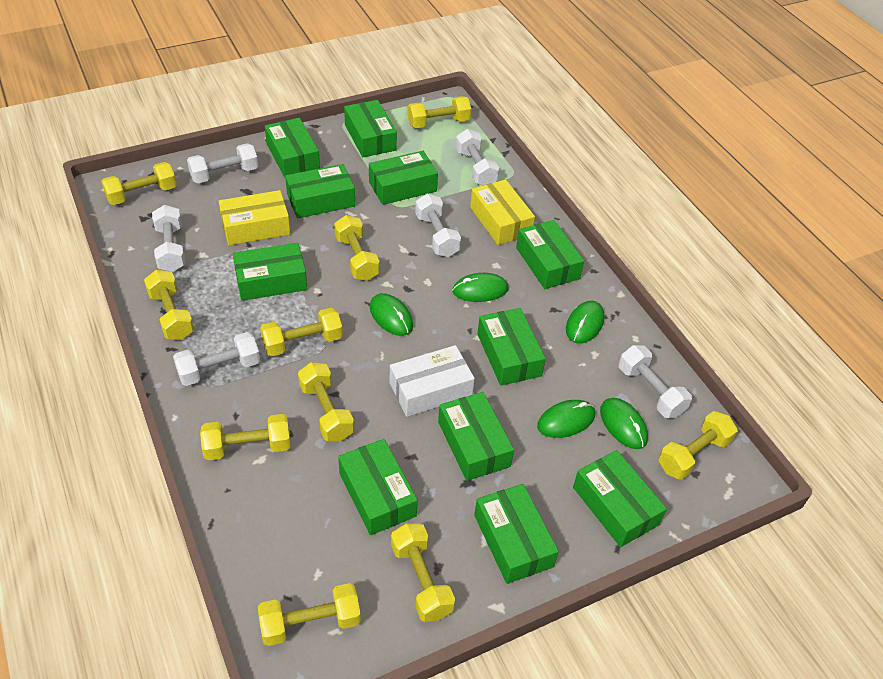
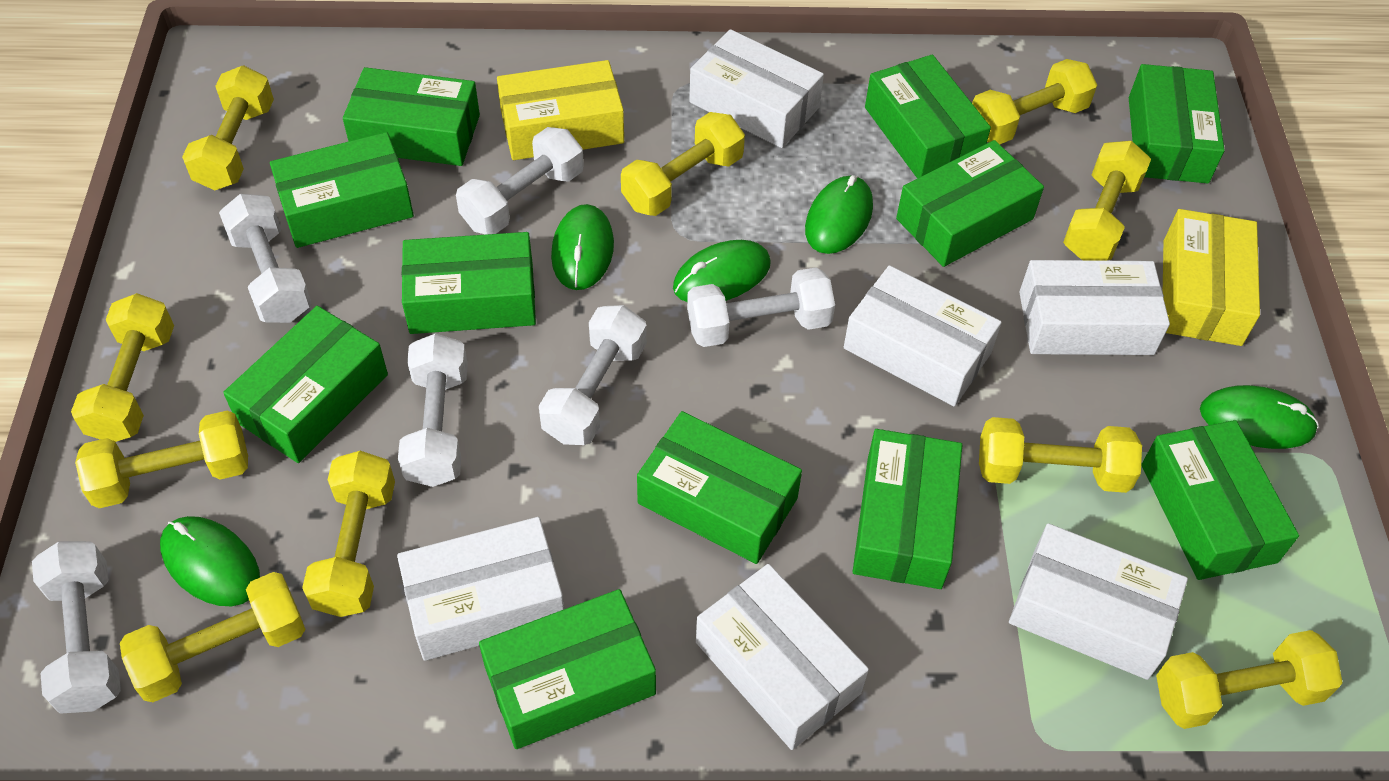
white box: 1 -> 6

